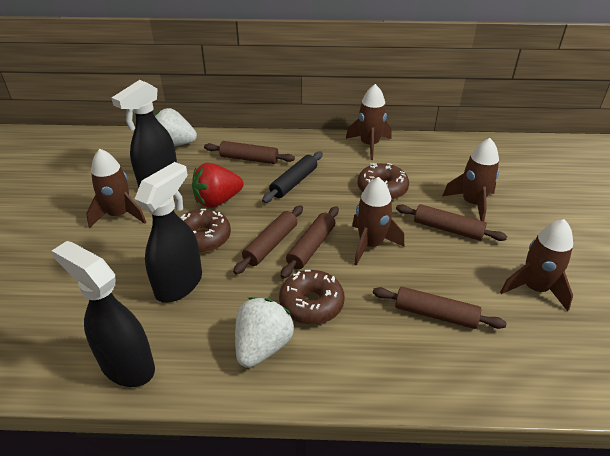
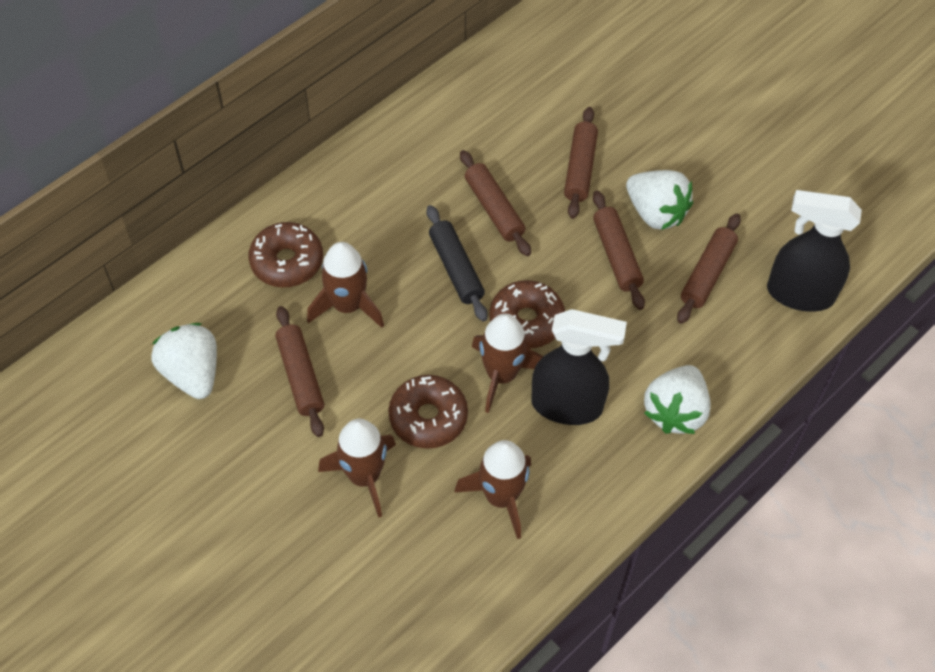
black spray bottle: 3 -> 2
brown rocket: 5 -> 4
red strawberry: 1 -> 0
white strawberry: 2 -> 3

